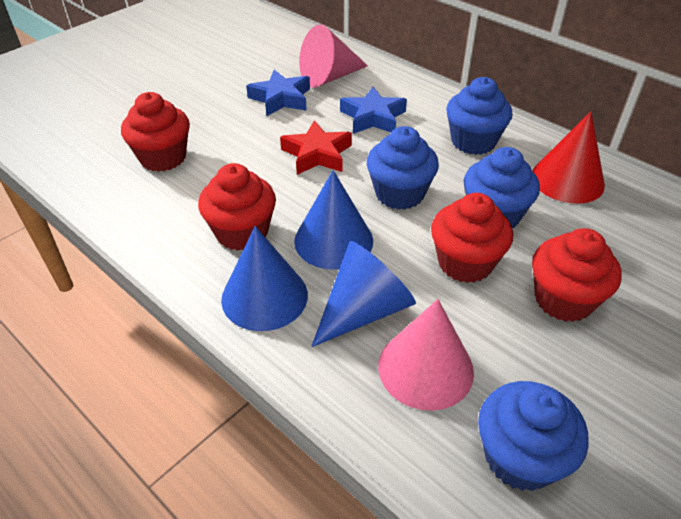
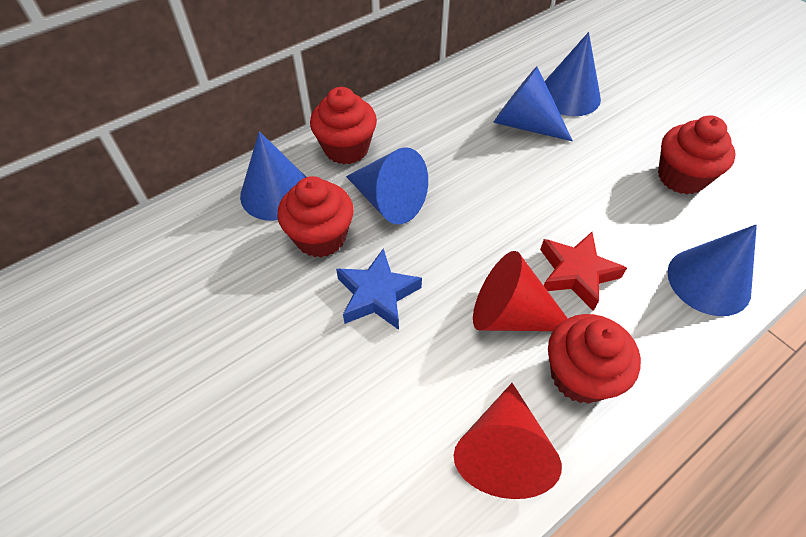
blue cone: 3 -> 5
blue cupcake: 4 -> 0
blue star: 2 -> 1
pink cone: 2 -> 0
red cone: 1 -> 2

